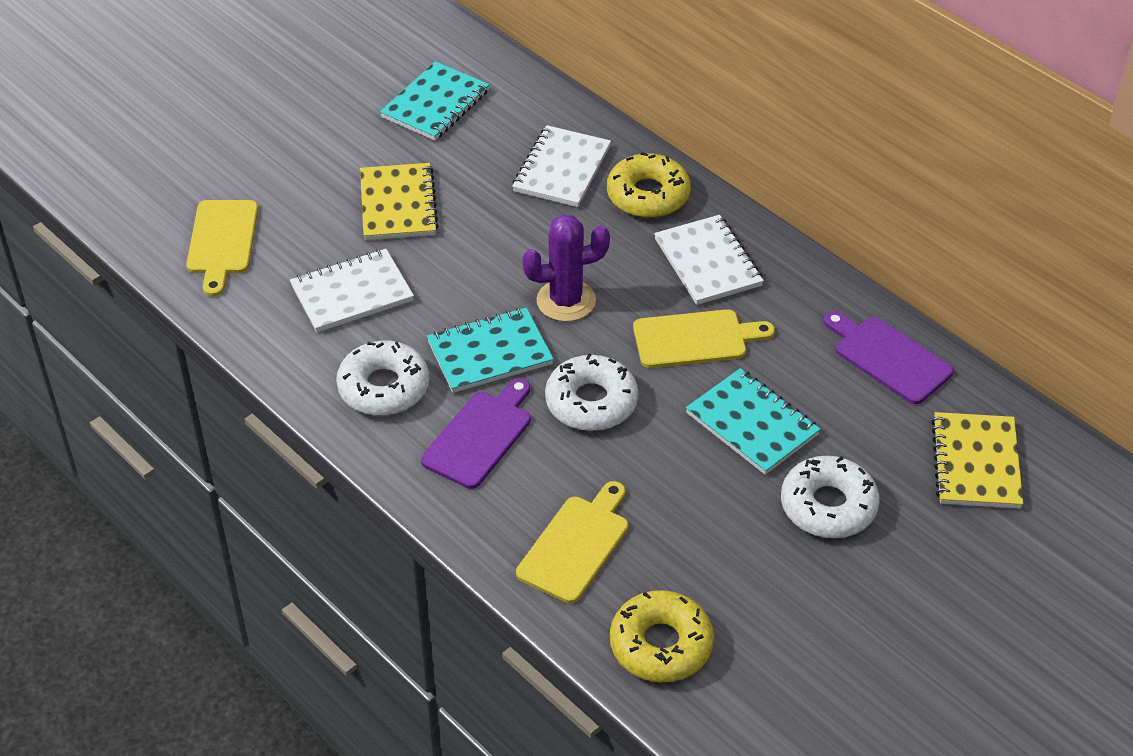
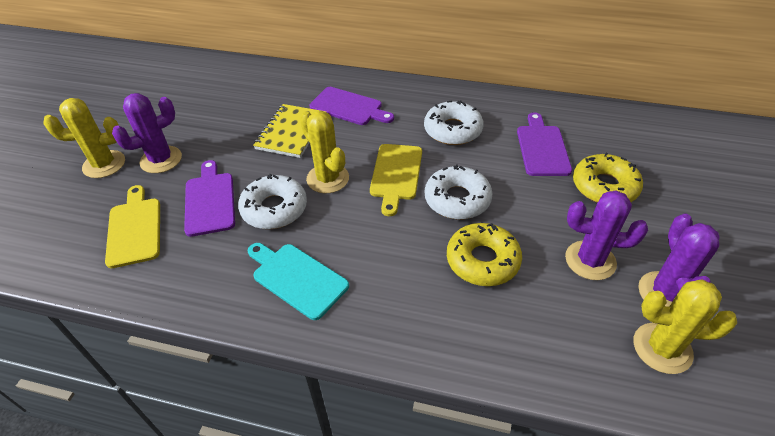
purple cactus: 1 -> 3
purple cutting board: 2 -> 3
turquoise cutting board: 0 -> 1
turquoise notebook: 3 -> 0
white notebook: 3 -> 0
yellow cactus: 0 -> 3
yellow cutting board: 3 -> 2
yellow notebook: 2 -> 1

